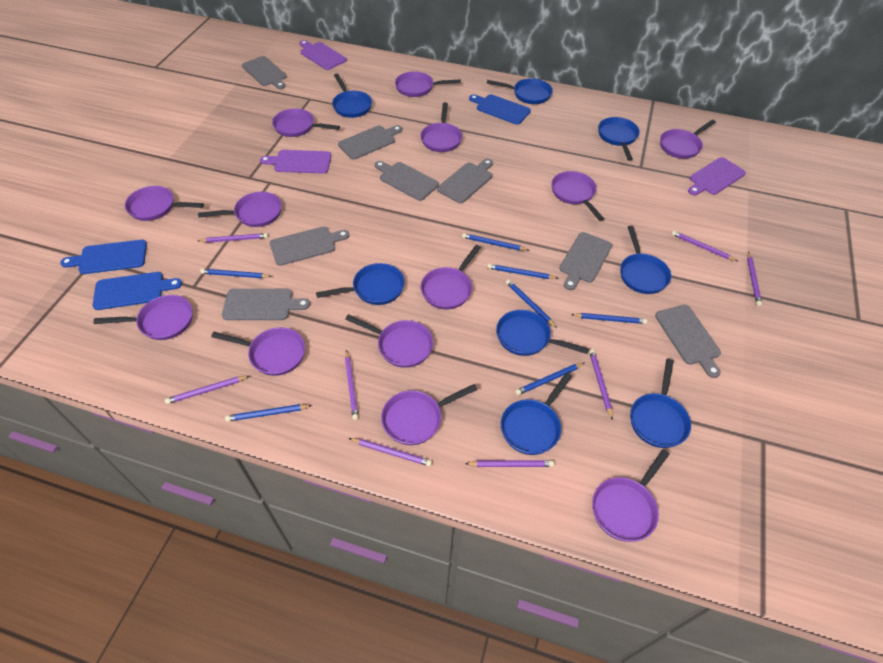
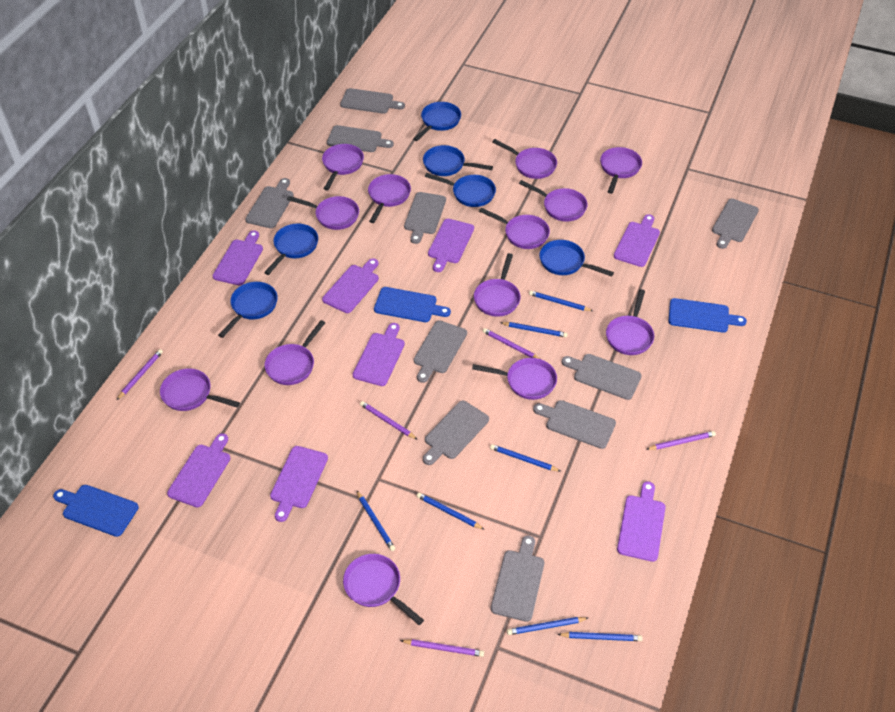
blue pan: 8 -> 6
grey cutting board: 8 -> 10
purple cutting board: 3 -> 8
purple pencil: 8 -> 5

